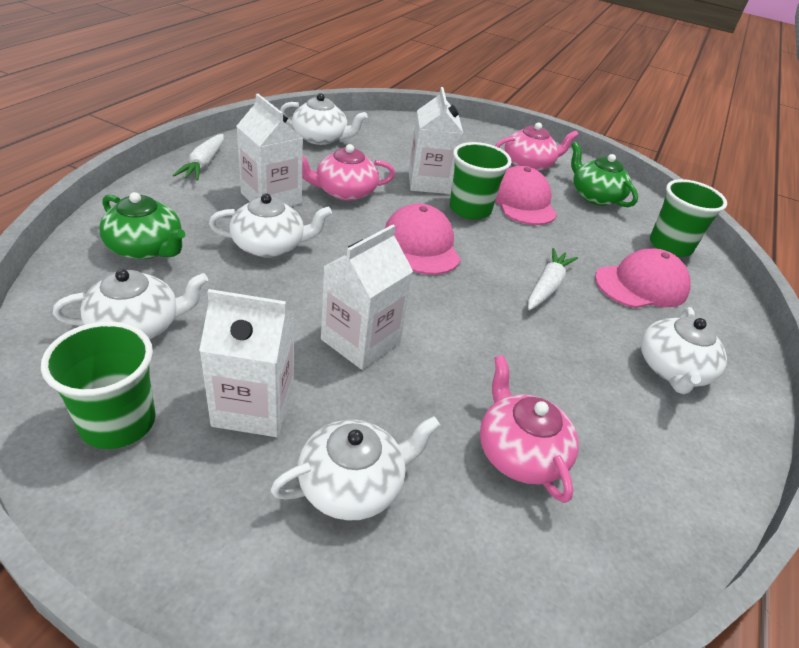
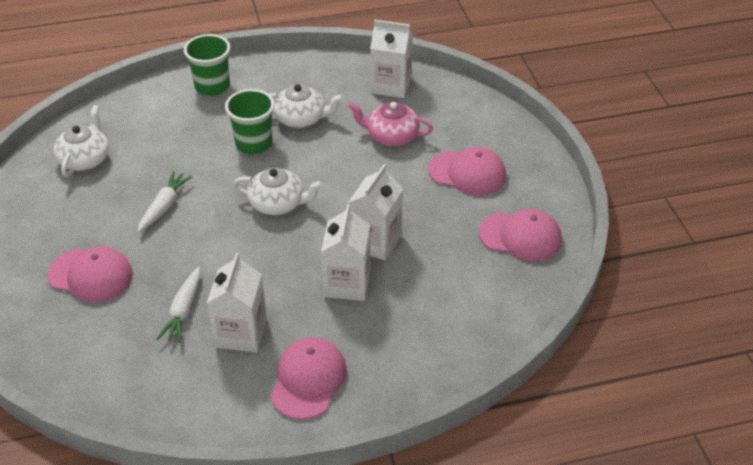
green cup: 3 -> 2
green teapot: 2 -> 0
pink cap: 3 -> 4
pink teapot: 3 -> 1
white teapot: 5 -> 3

